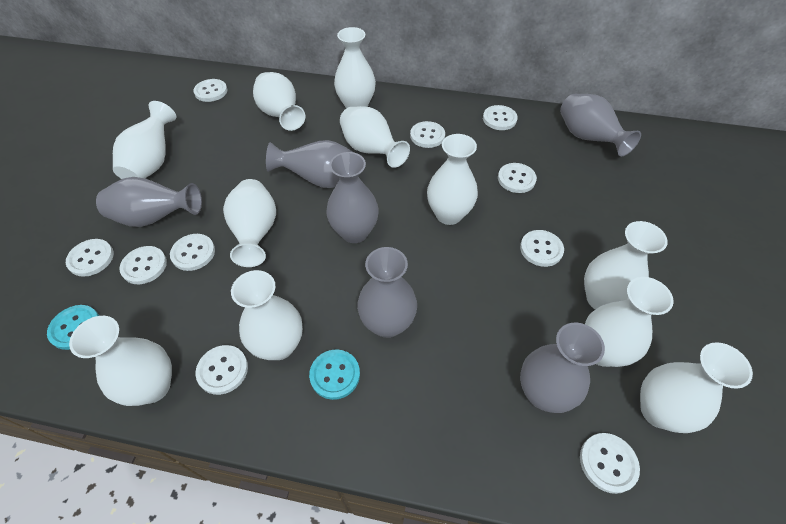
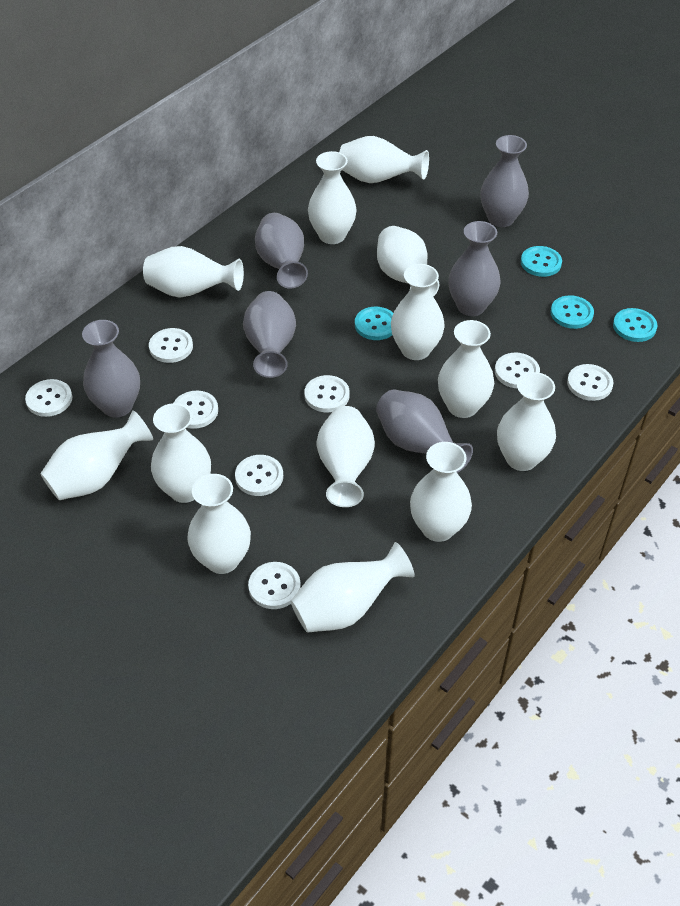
turquoise button: 2 -> 4
white button: 10 -> 8
white vase: 11 -> 13

